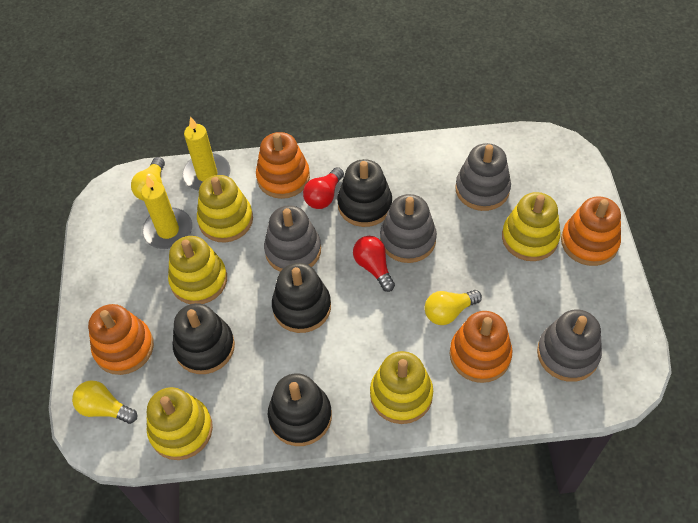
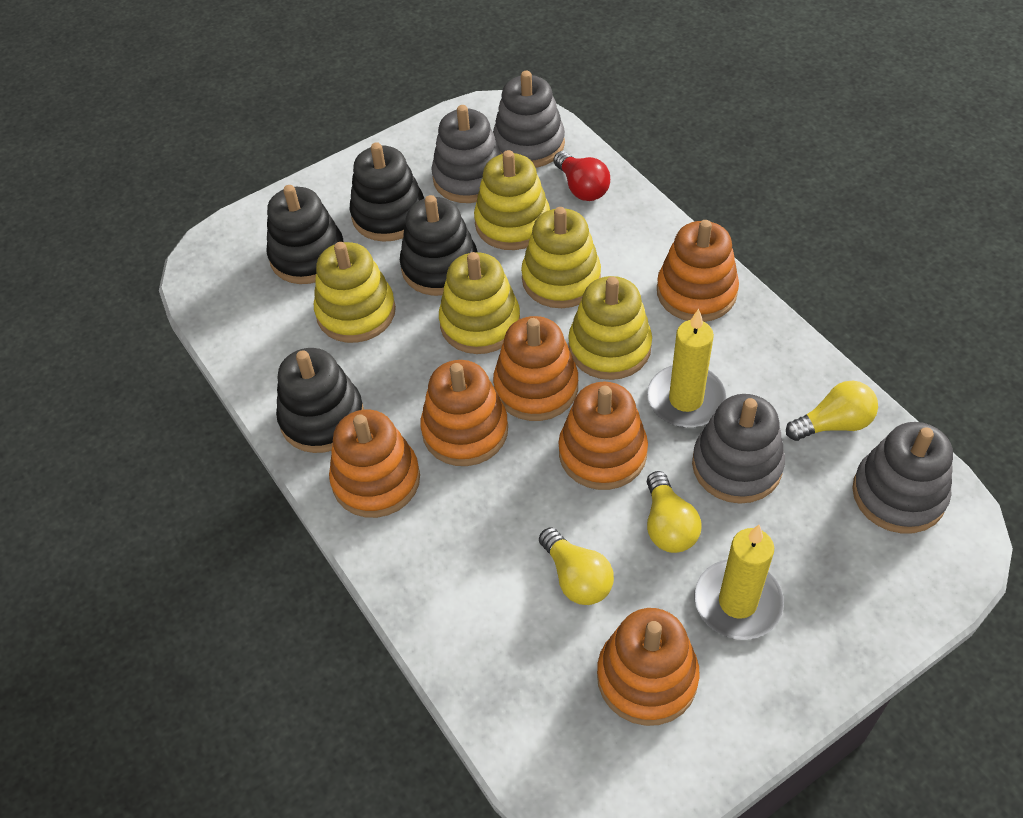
orange stacking toy: 4 -> 6
red light bulb: 2 -> 1

